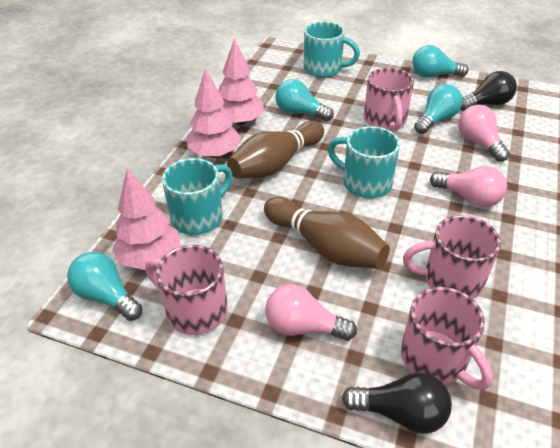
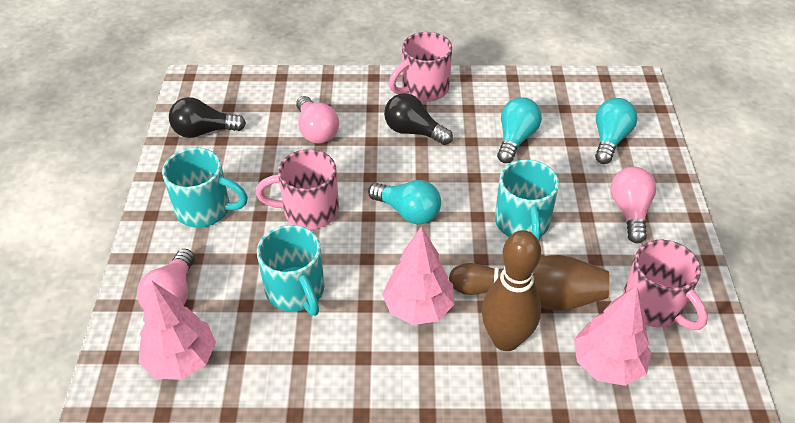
pink mug: 4 -> 3
turquoise light bulb: 4 -> 3

